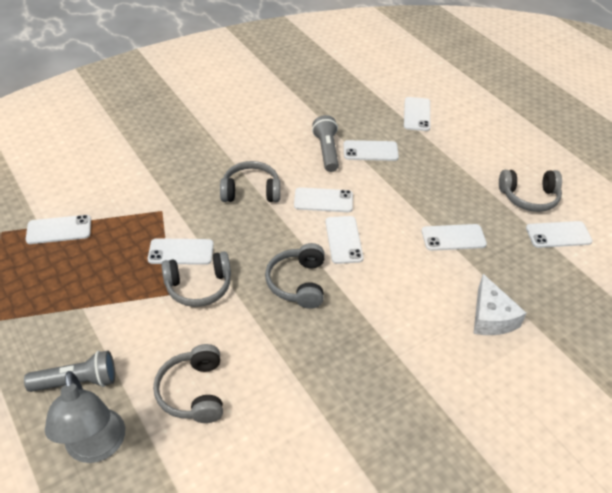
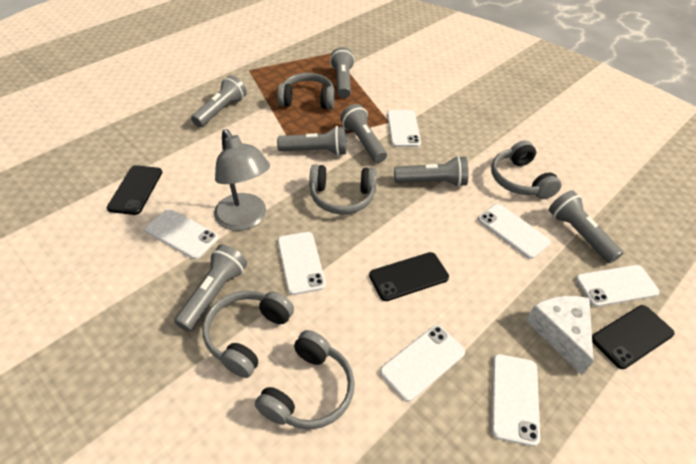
black phone: 0 -> 3
grey flashlight: 2 -> 7
white phone: 8 -> 7

